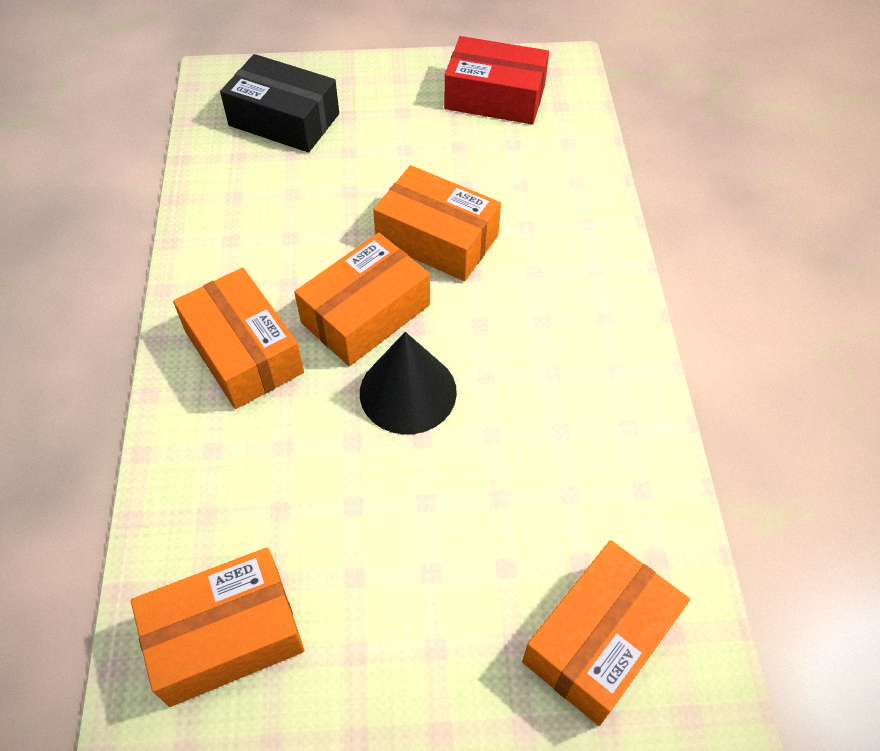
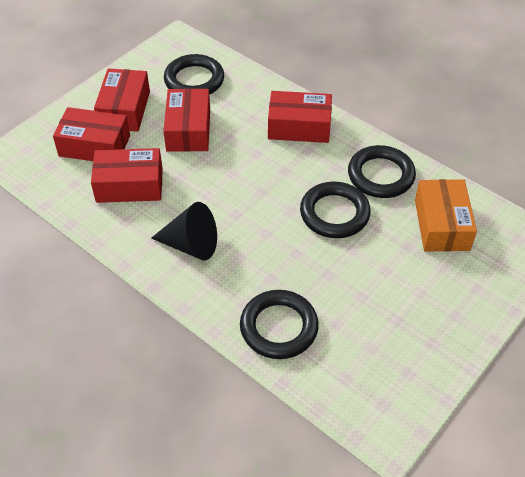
black box: 1 -> 0
black ring: 0 -> 4
orange box: 5 -> 1
red box: 1 -> 5

